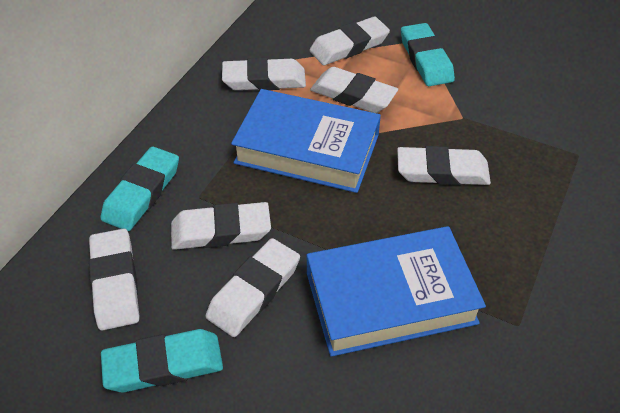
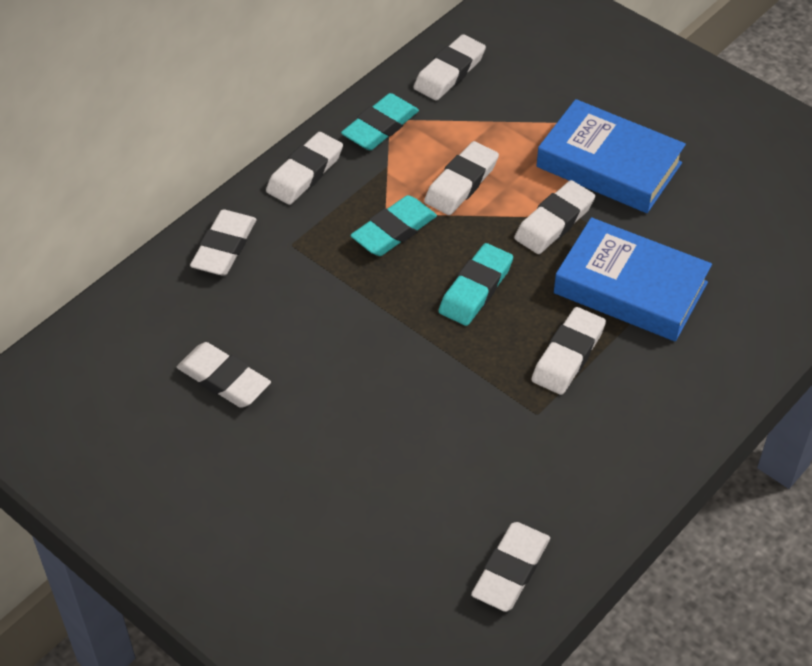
white eraser: 7 -> 8

